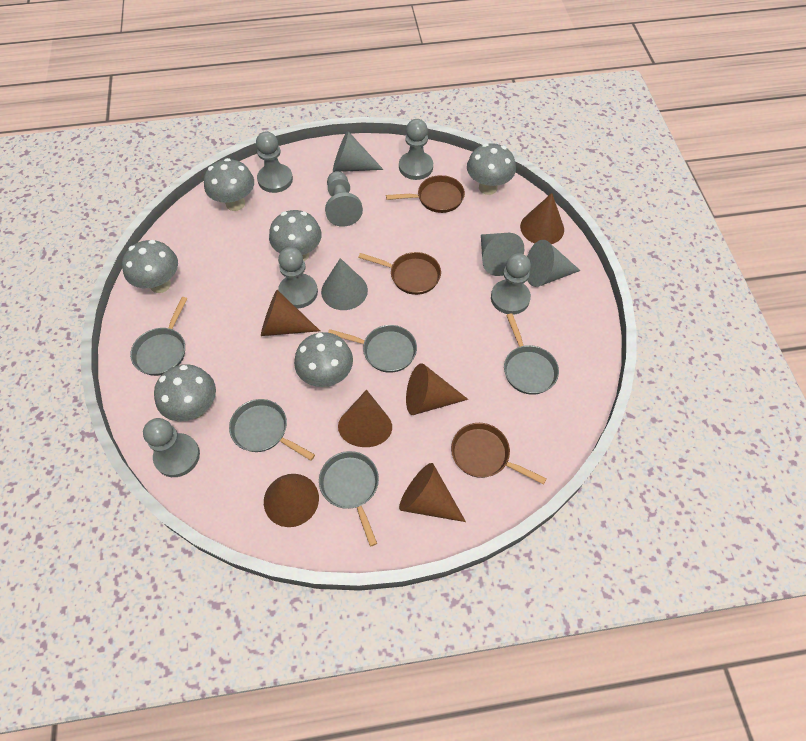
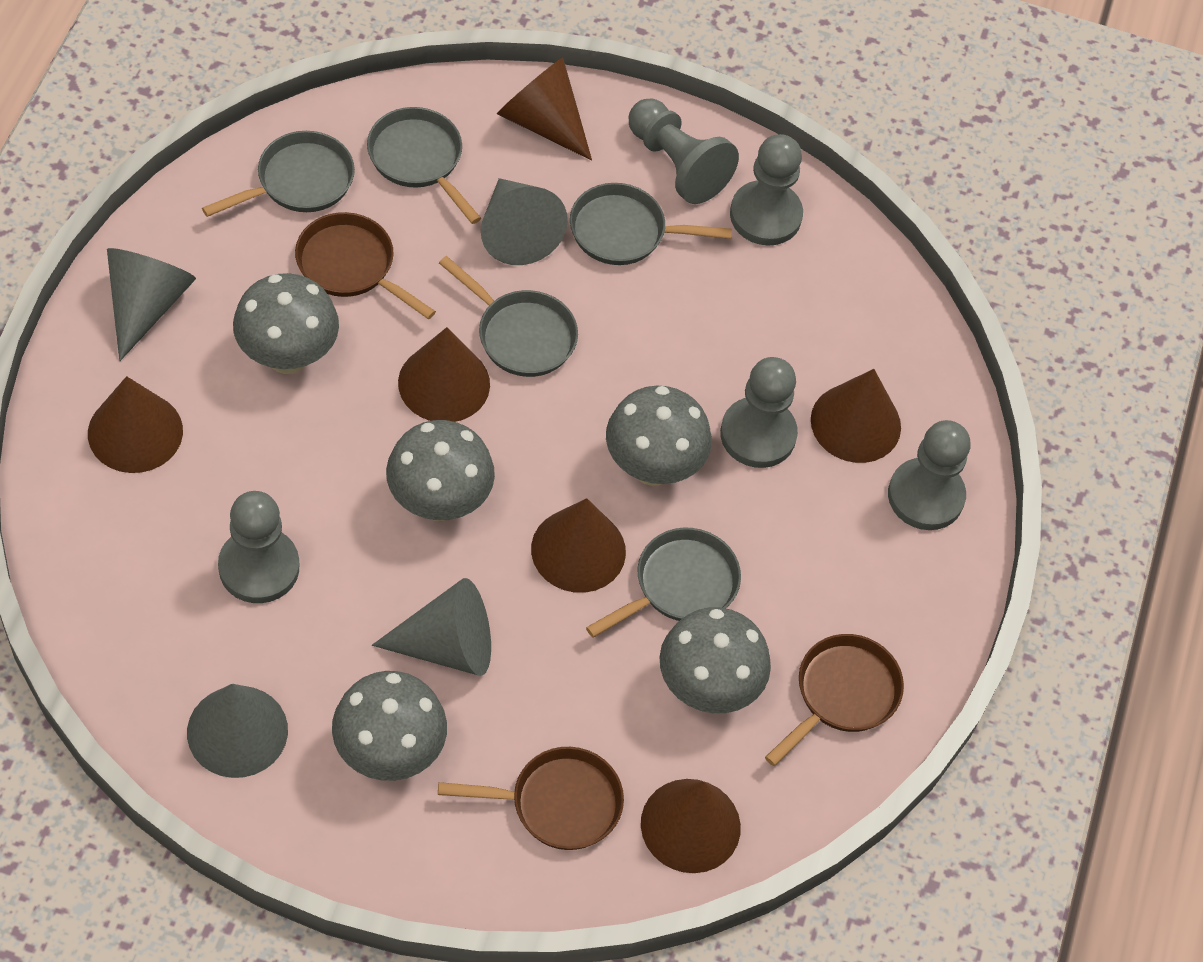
grey mushroom: 6 -> 5
grey pawn: 6 -> 5

